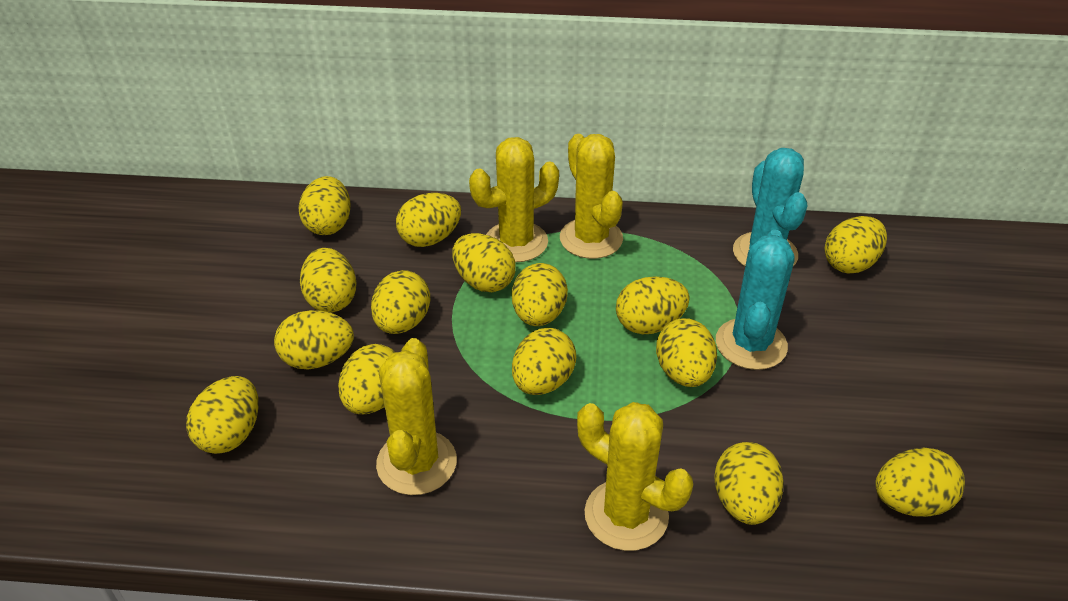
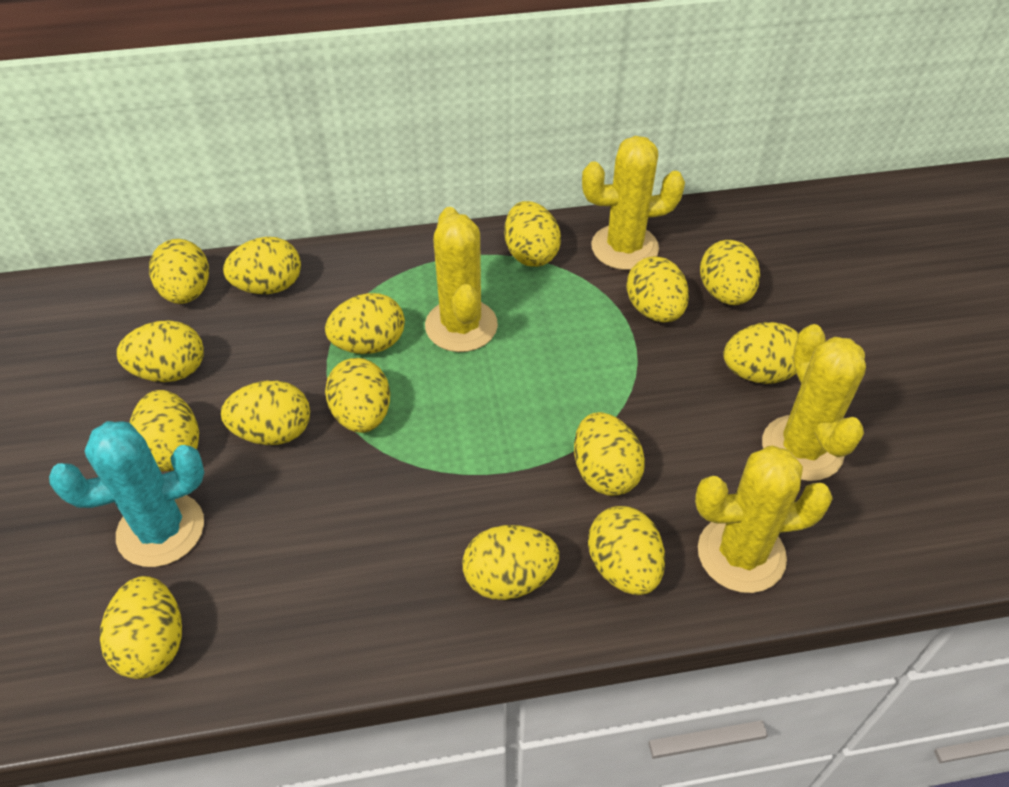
turquoise cactus: 2 -> 1

